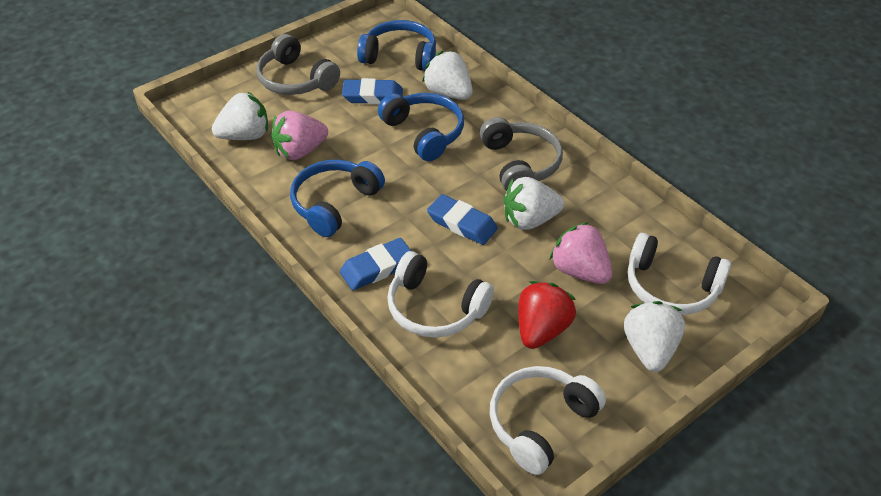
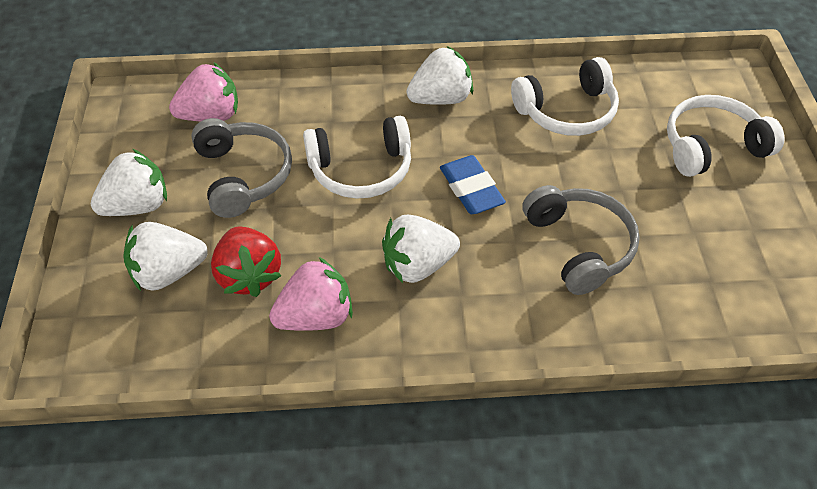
blue eraser: 3 -> 1
blue headphones: 3 -> 0

